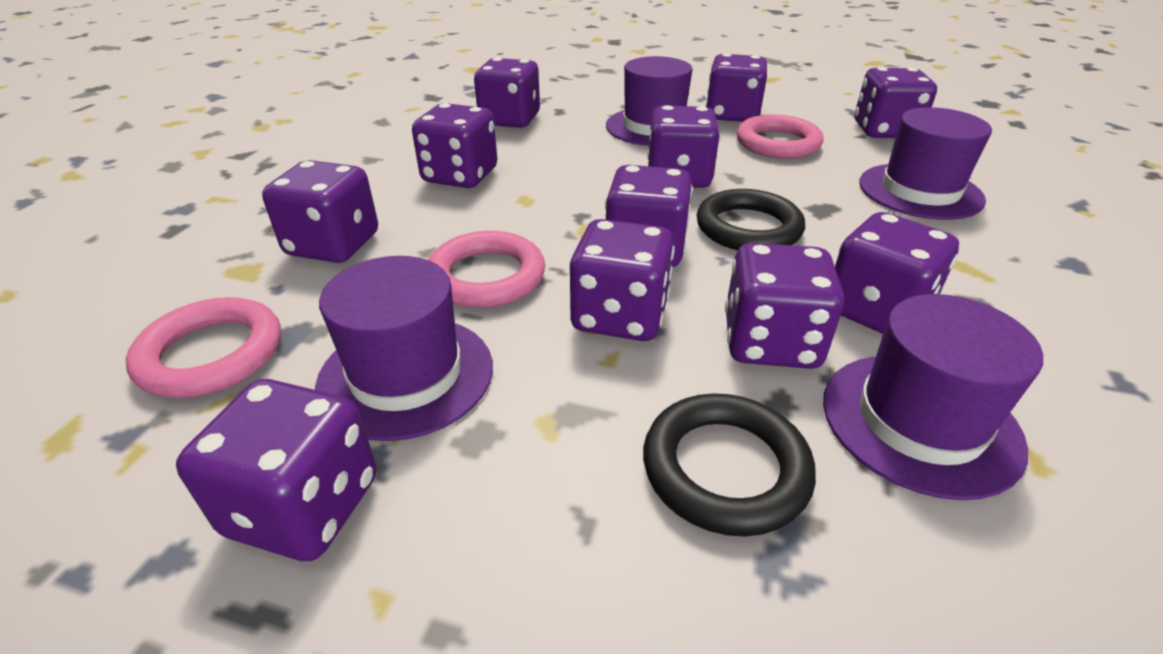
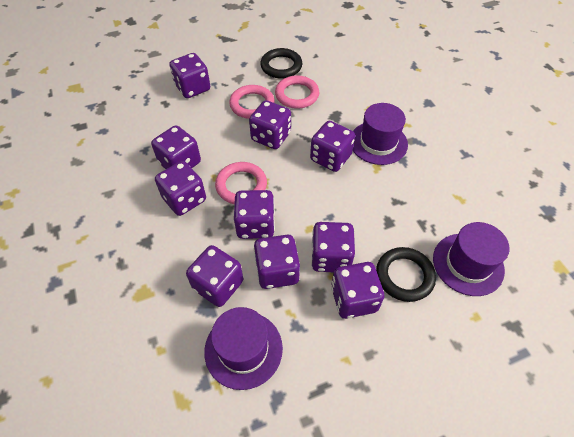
purple dice: 11 -> 10
purple hat: 4 -> 3

